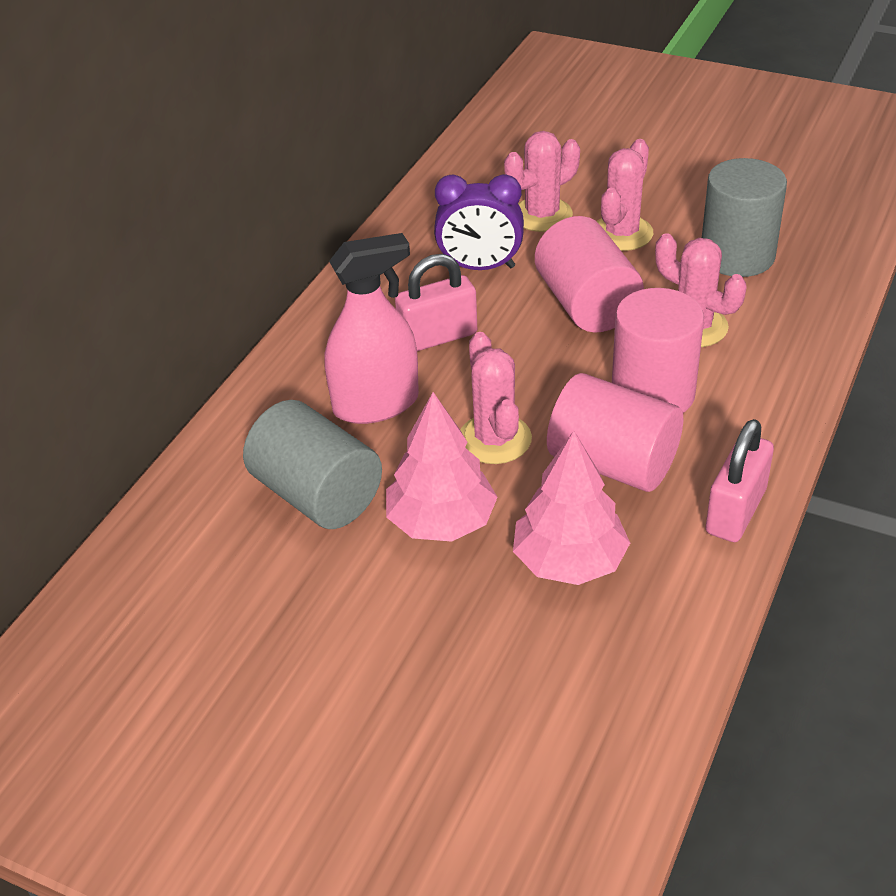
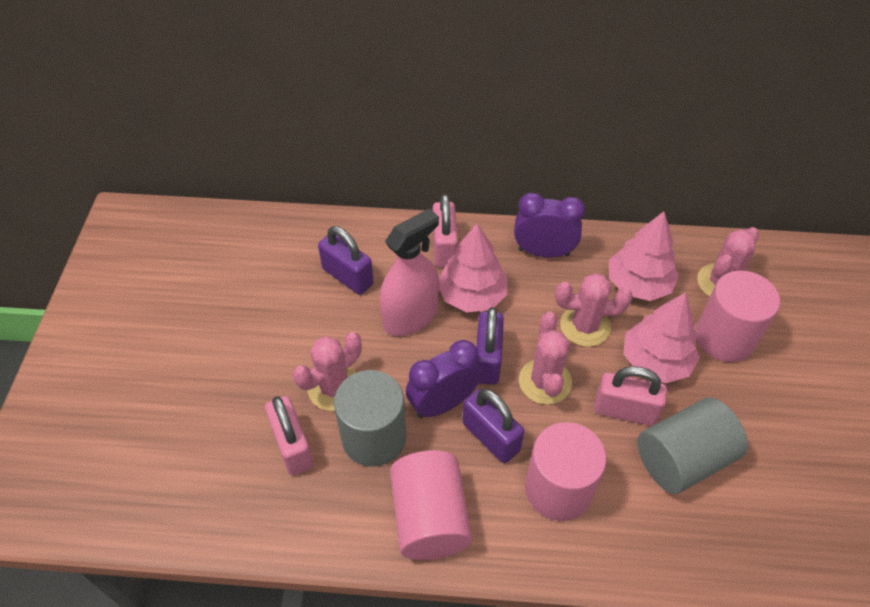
pink padlock: 2 -> 3
pink tree: 2 -> 3
purple clock: 1 -> 2
purple padlock: 0 -> 3

